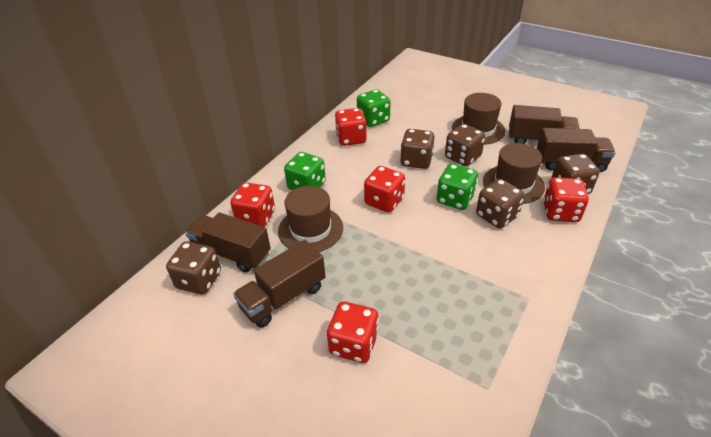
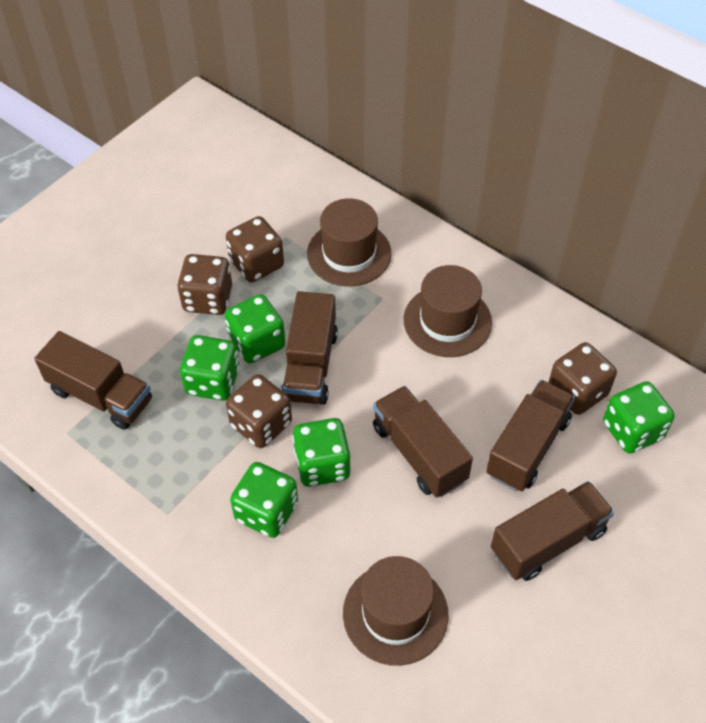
brown dice: 5 -> 4
brown truck: 4 -> 5
green dice: 3 -> 5
red dice: 5 -> 0

